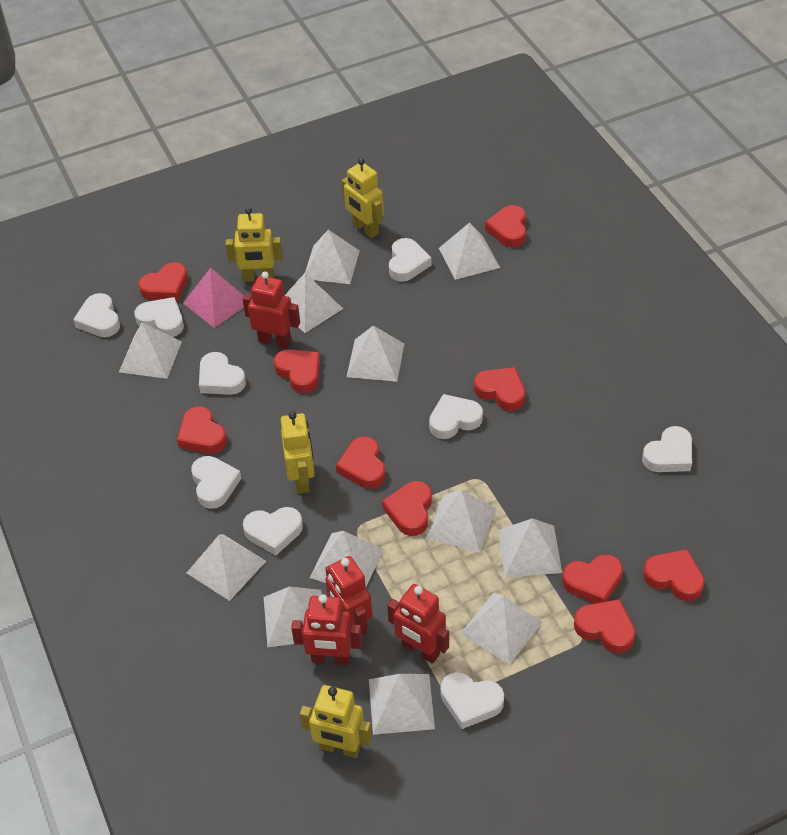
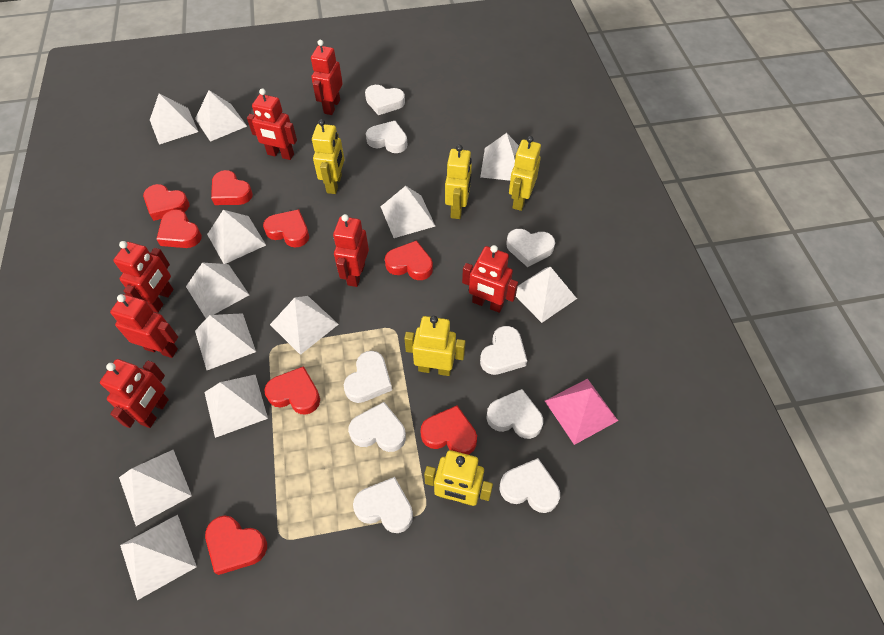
red heart: 10 -> 8
red robot: 4 -> 7
yellow robot: 4 -> 5

